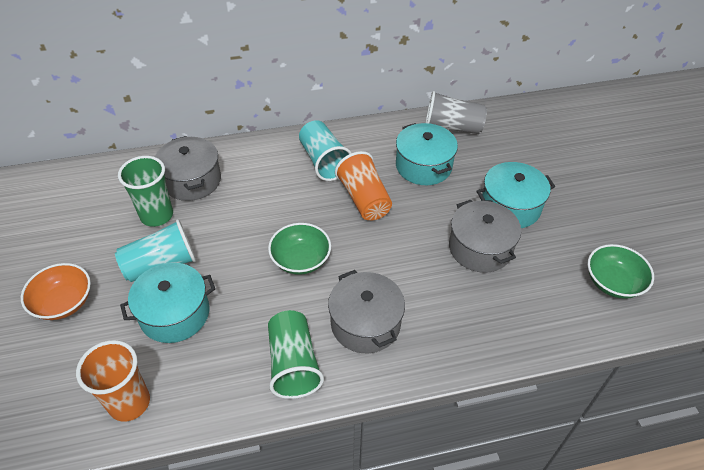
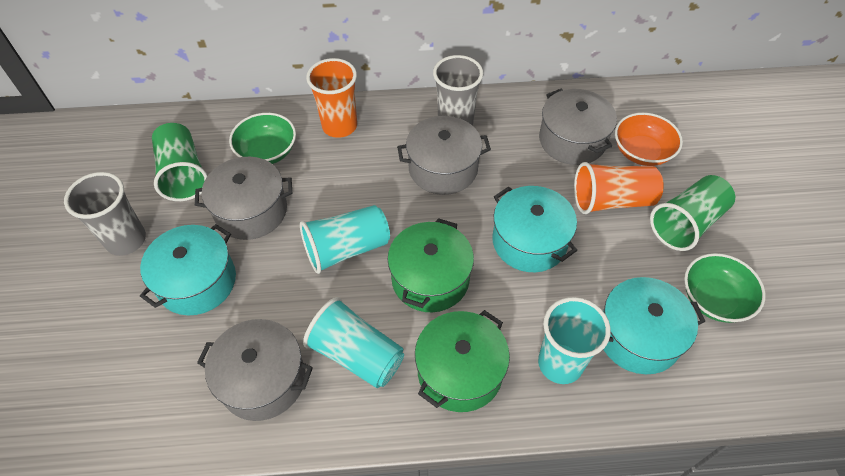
green pot: 0 -> 2
grey cup: 1 -> 2
grey pot: 3 -> 4
turquoise cup: 2 -> 3

